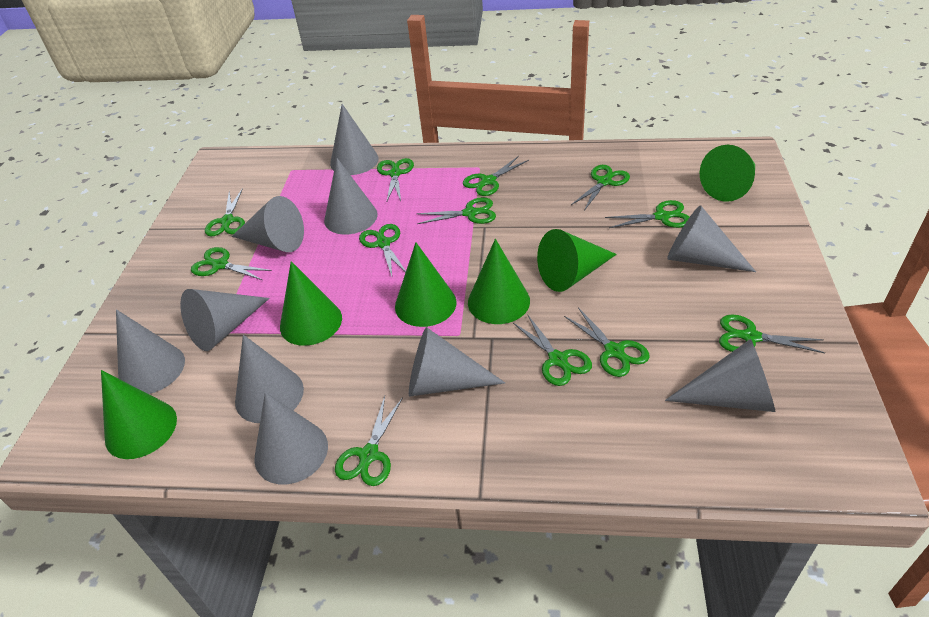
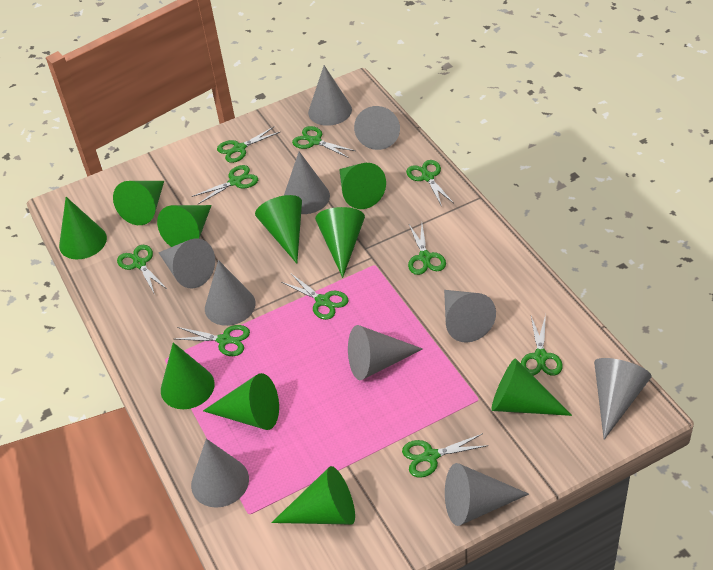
green cone: 6 -> 10
green scissors: 12 -> 10

